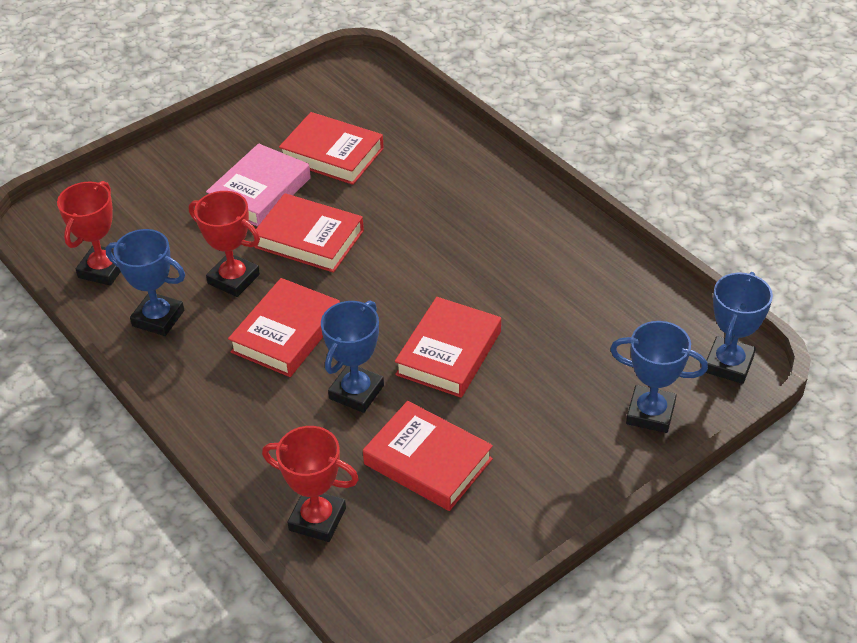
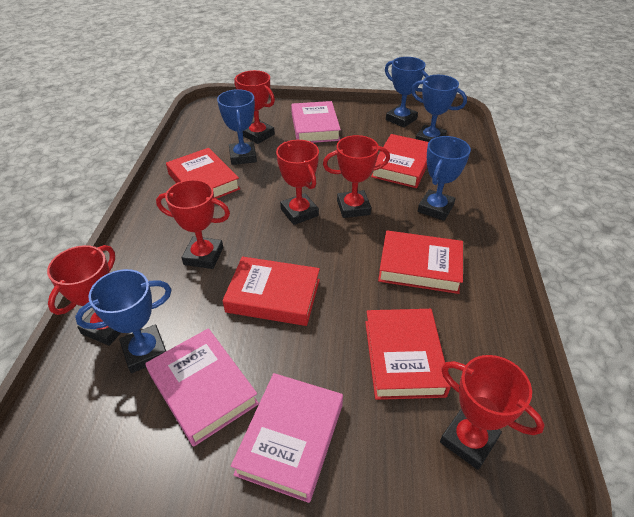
blue trophy: 4 -> 5
pink book: 1 -> 3
red trophy: 3 -> 6

